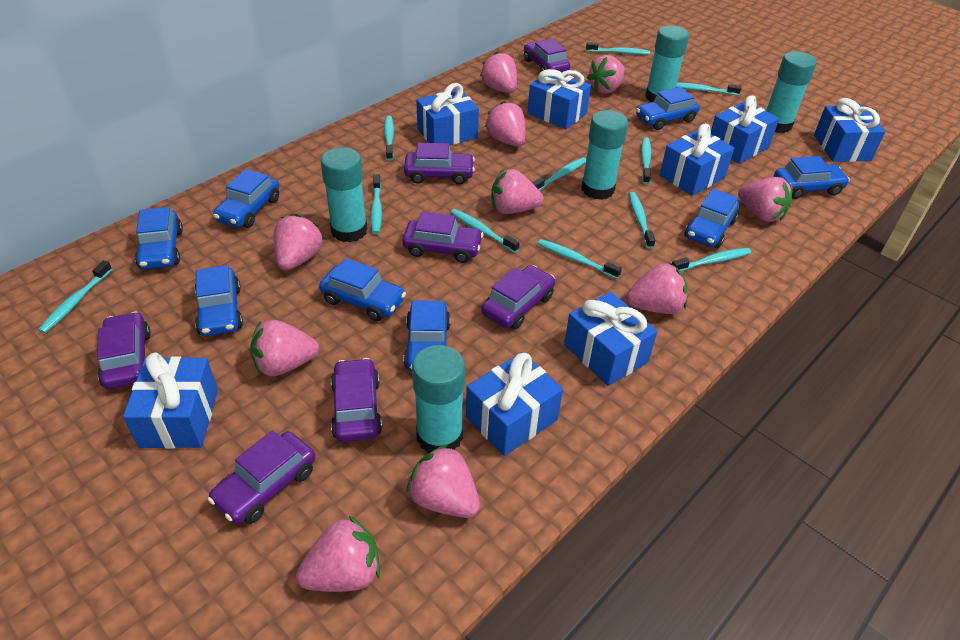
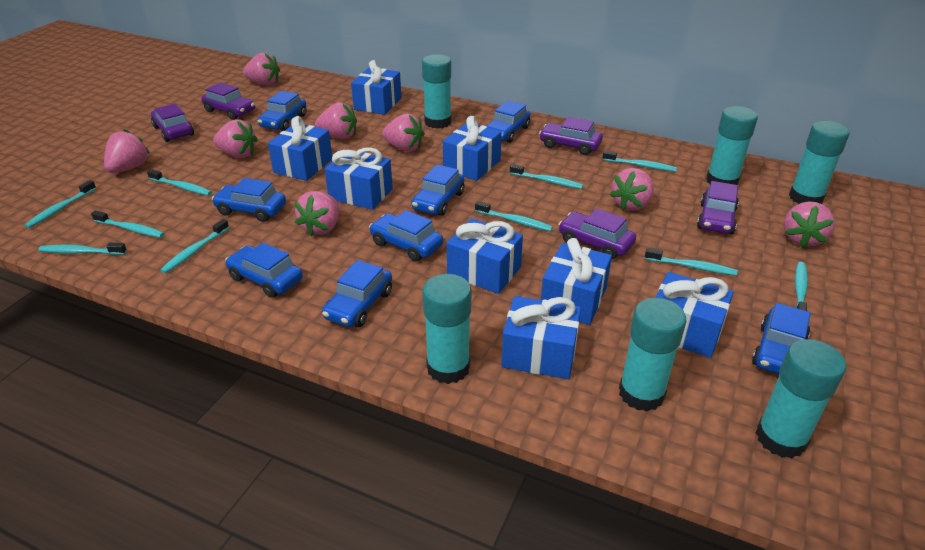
pink strawberry: 10 -> 8
purple car: 7 -> 5
turquoise glue stick: 5 -> 6
turquoise toothbrush: 11 -> 10

